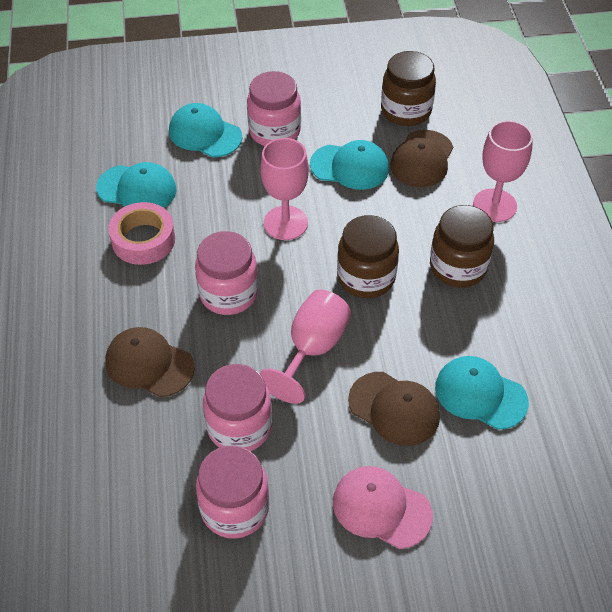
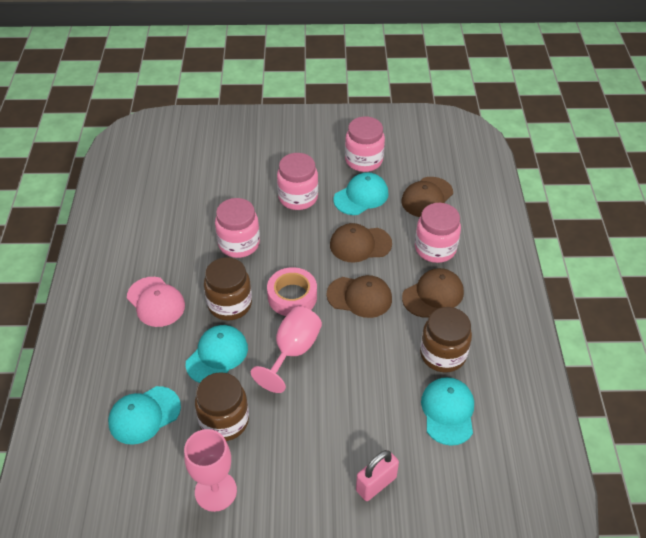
brown cap: 3 -> 4
pink goblet: 3 -> 2
pink padlock: 0 -> 1

